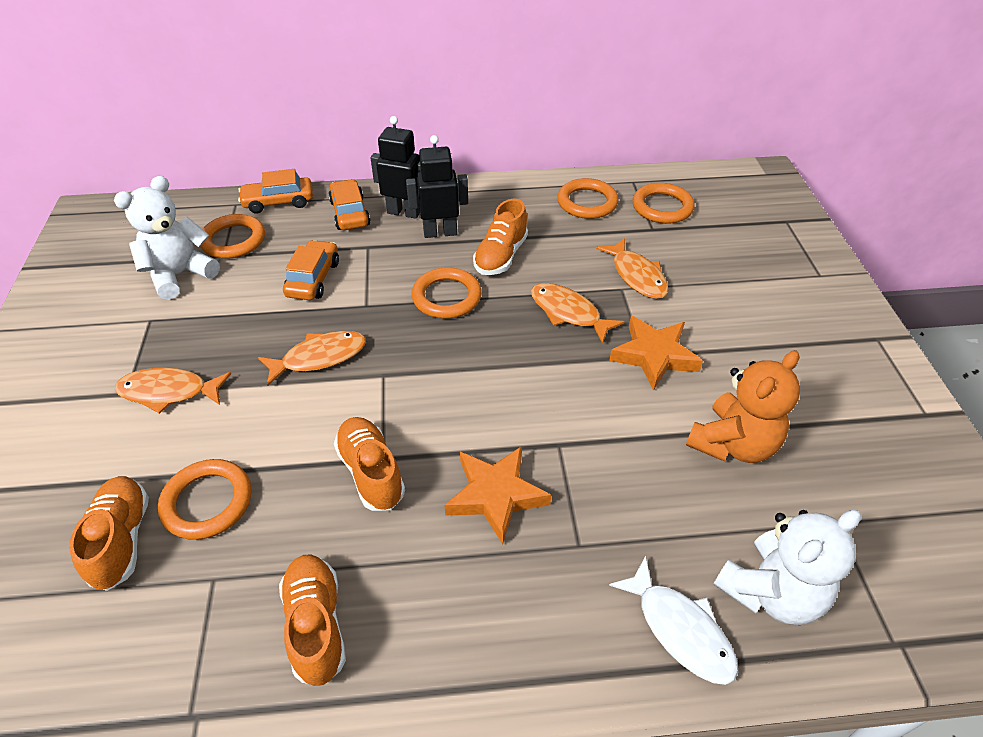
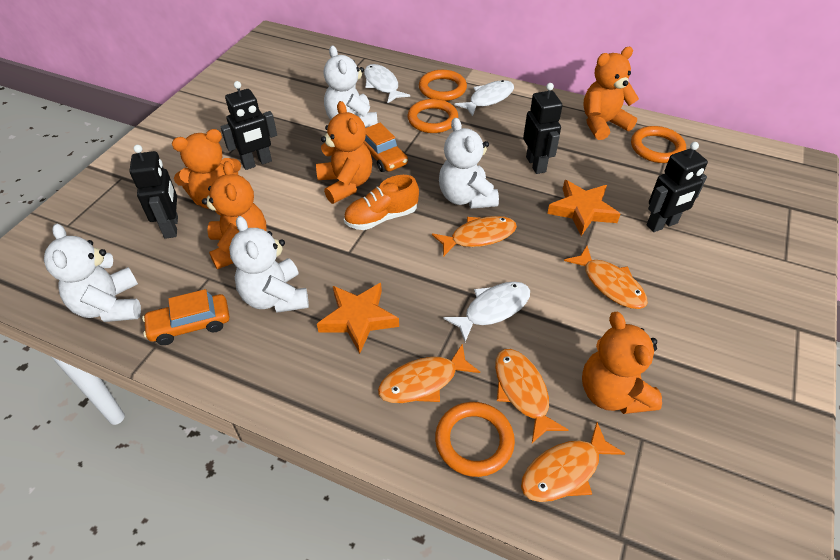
black robot: 2 -> 4
orange car: 3 -> 2
orange fish: 4 -> 5
orange ring: 5 -> 4
orange shoe: 4 -> 1
orange teddy bear: 1 -> 5
white fish: 1 -> 3
white teddy bear: 2 -> 4

